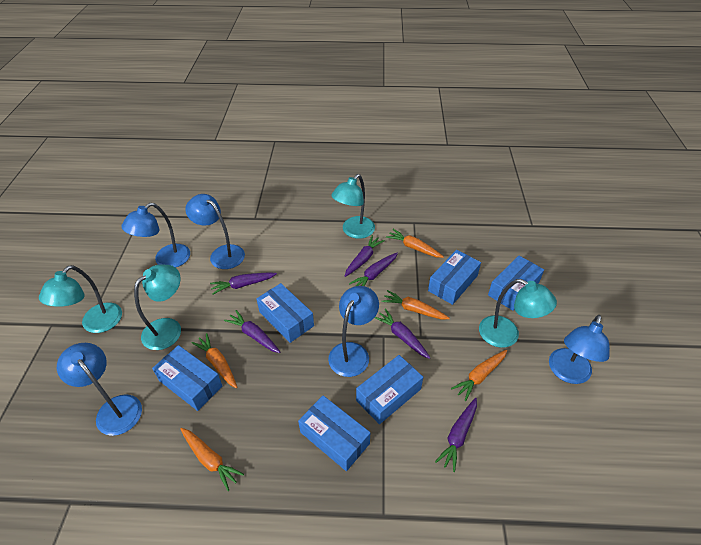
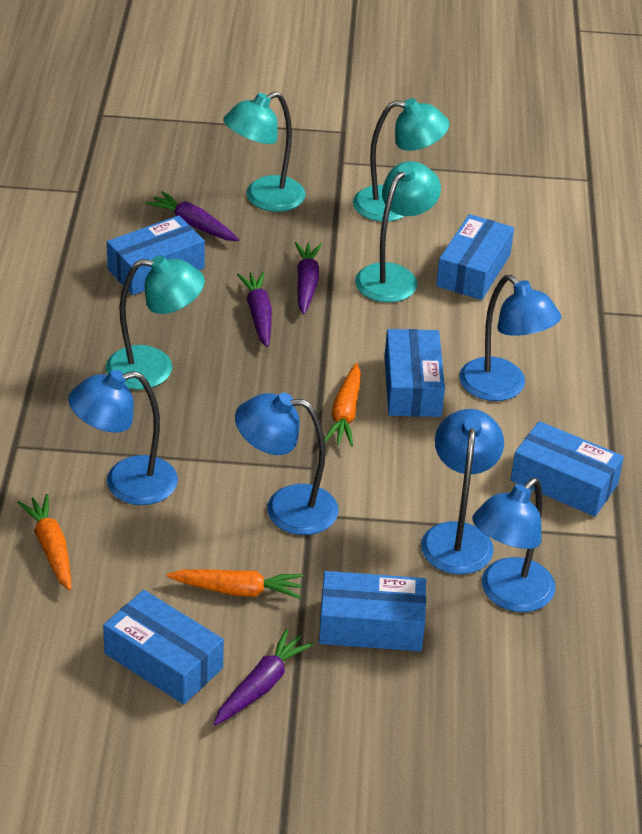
orange carrot: 5 -> 3
purple carrot: 6 -> 4

